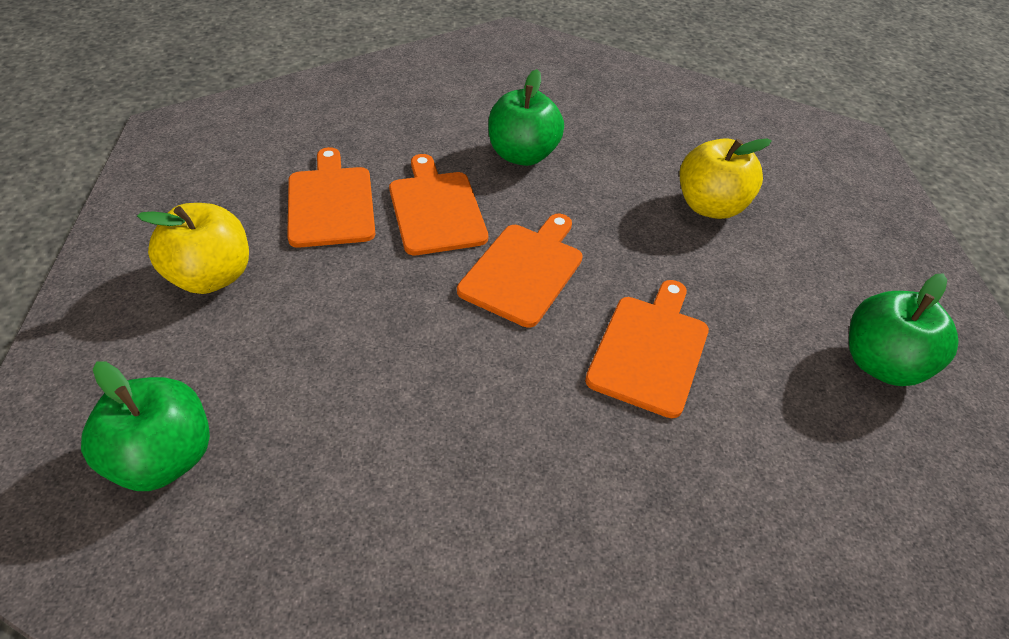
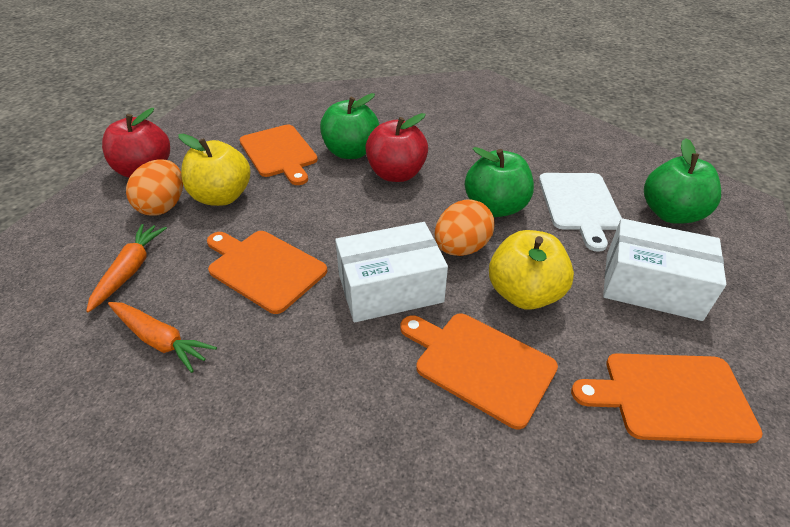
orange carrot: 0 -> 2
orange egg: 0 -> 2
red apple: 0 -> 2
white box: 0 -> 2
white cutting board: 0 -> 1

